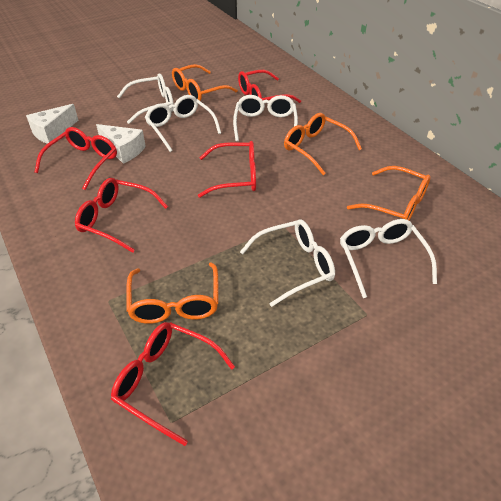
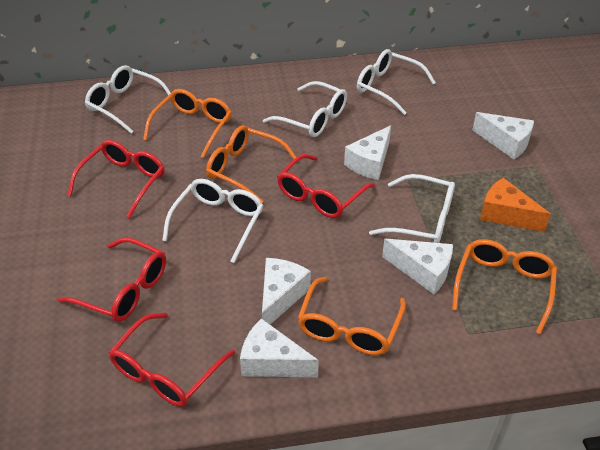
orange cheese: 0 -> 1
red glasses: 5 -> 4
white cheese: 2 -> 5

